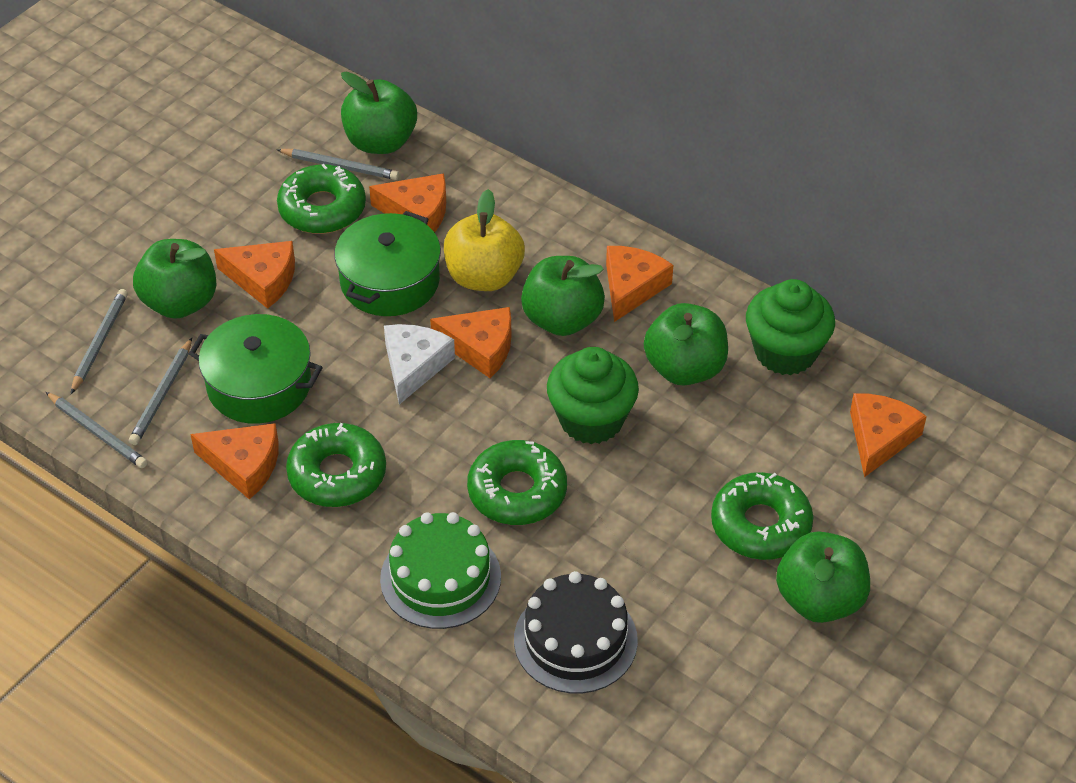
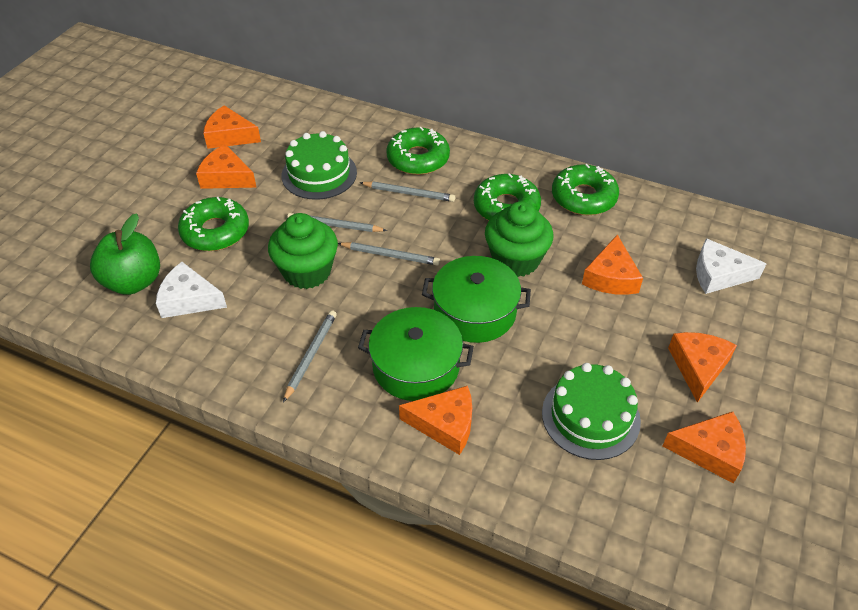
black cake: 1 -> 0
green apple: 5 -> 1
green cake: 1 -> 2
white cheese: 1 -> 2
yellow apple: 1 -> 0

